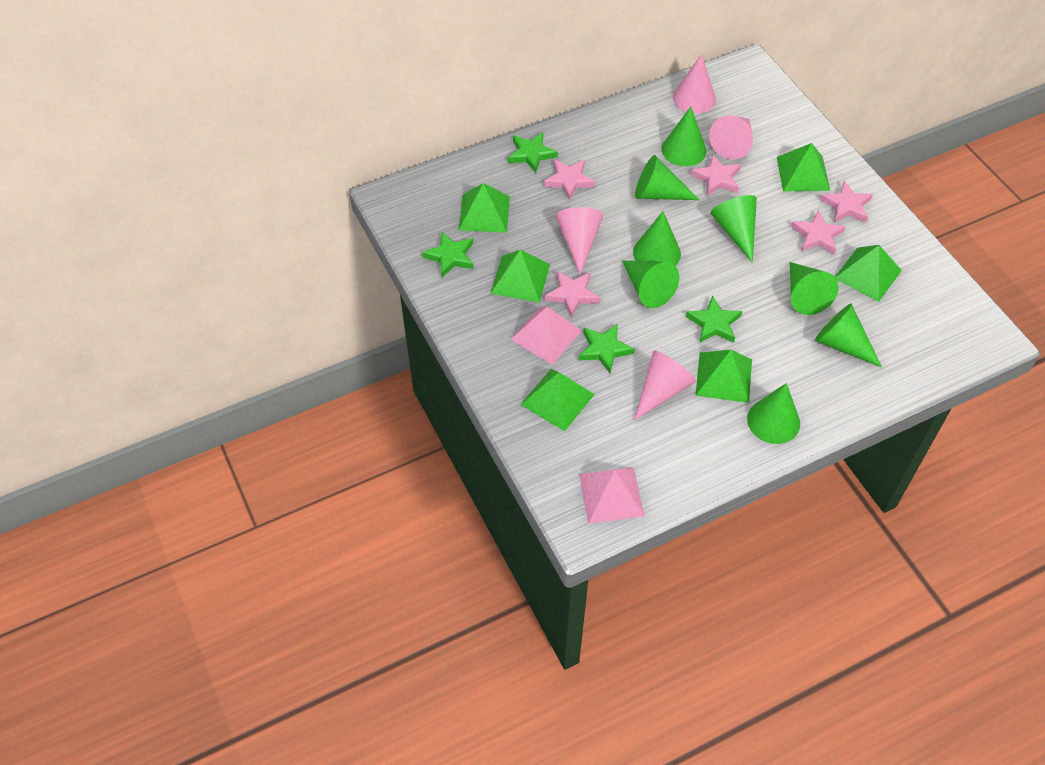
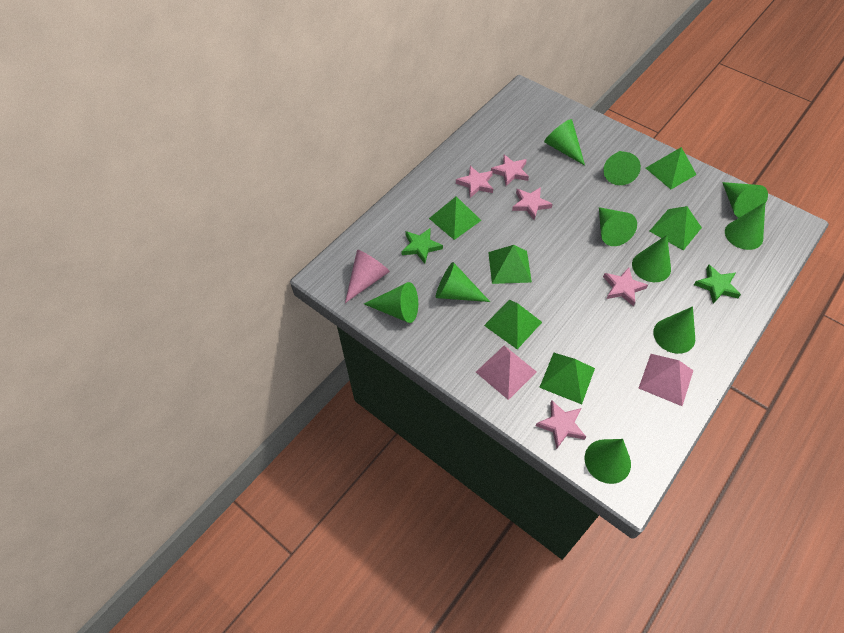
green cone: 8 -> 10
green star: 4 -> 2
pink cone: 4 -> 1

